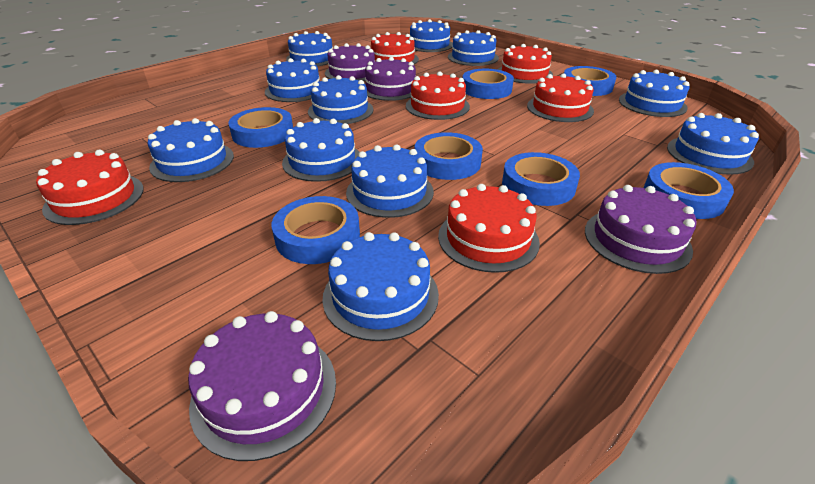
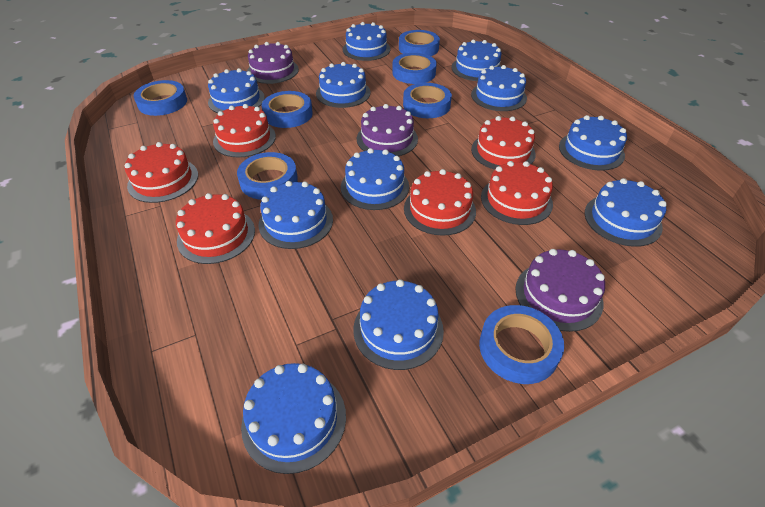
purple cake: 4 -> 3

